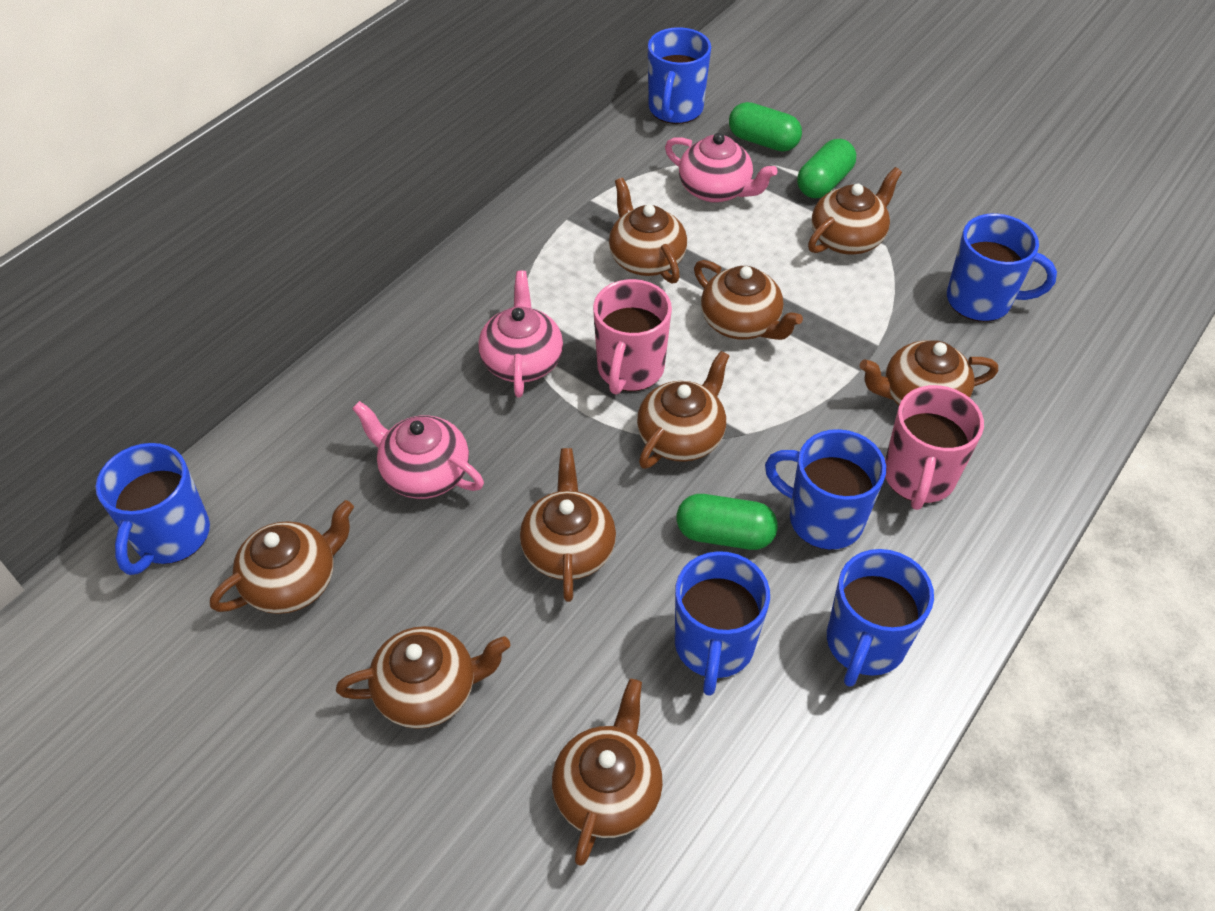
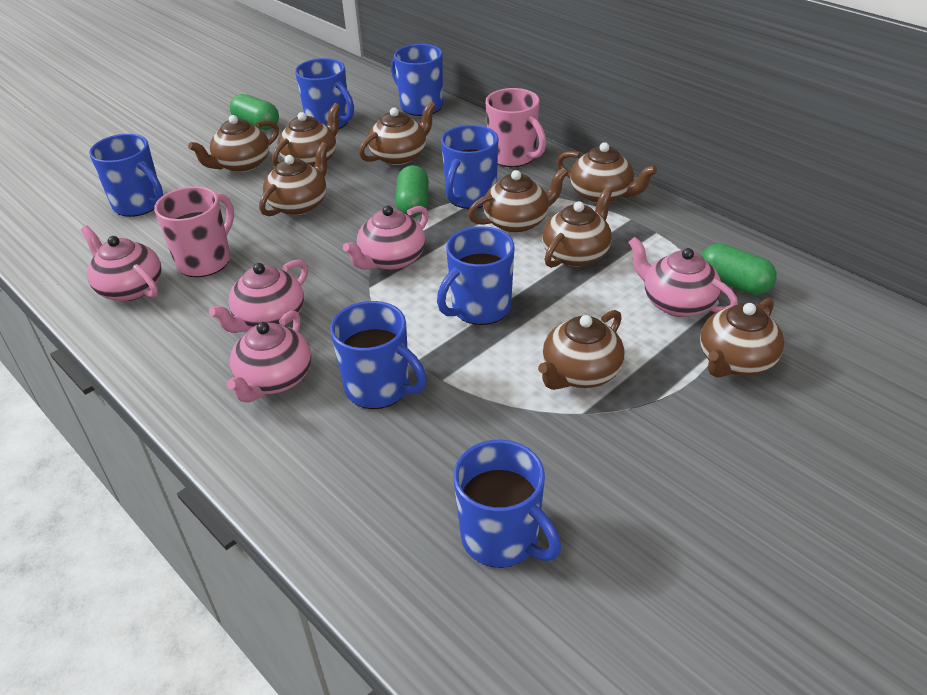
blue mug: 6 -> 7
pink teapot: 3 -> 5

